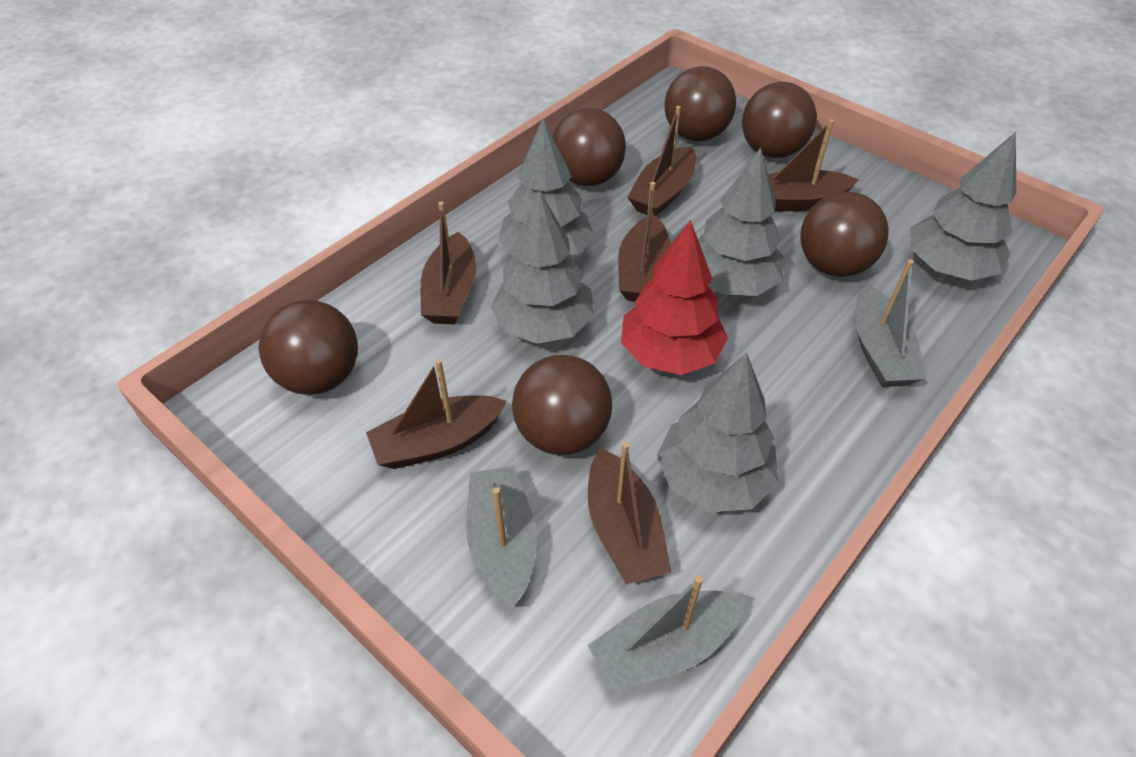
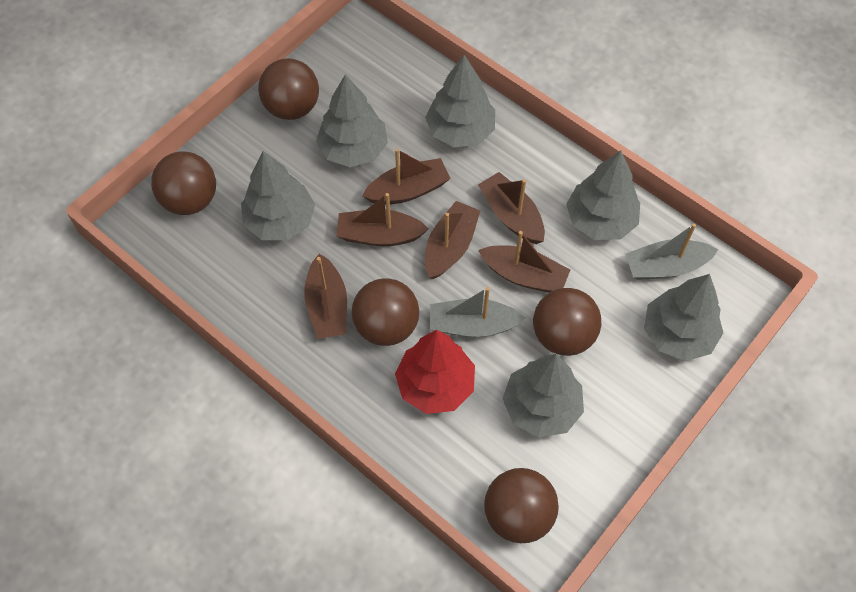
brown ball: 6 -> 5
grey boat: 3 -> 2
grey tree: 5 -> 6

